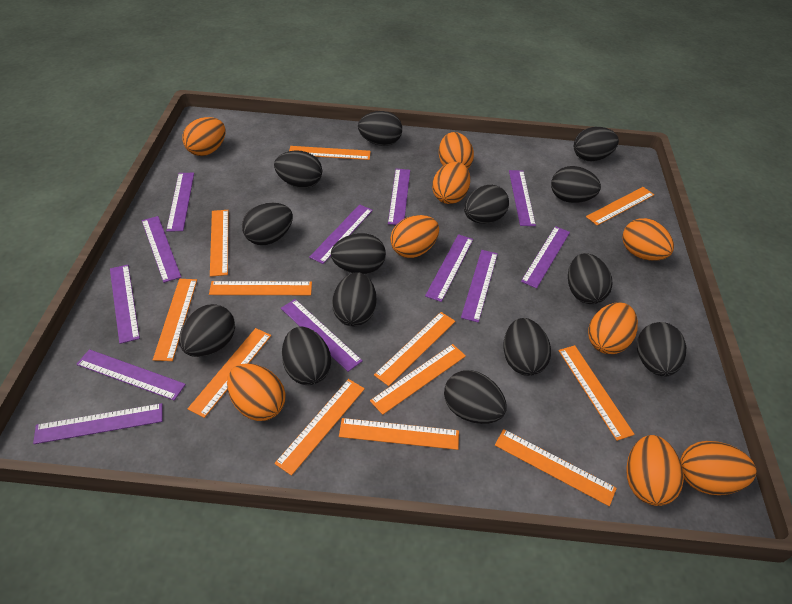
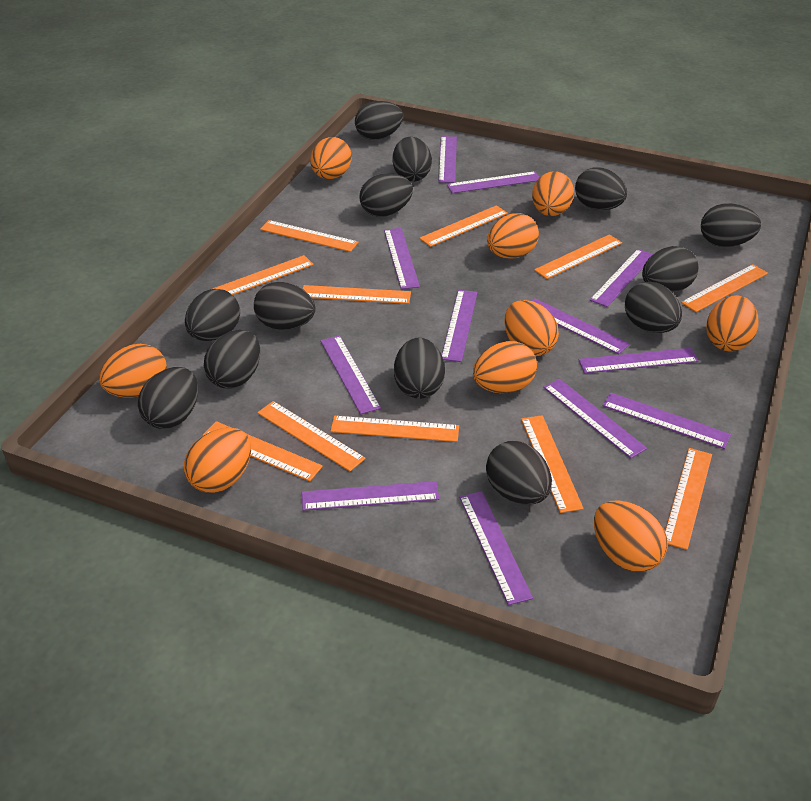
black egg: 14 -> 13
orange ruler: 12 -> 11

